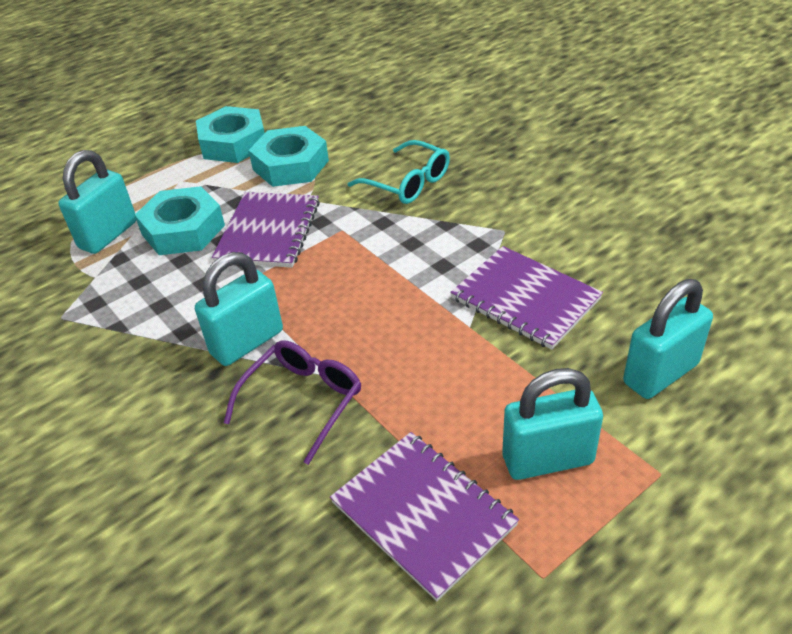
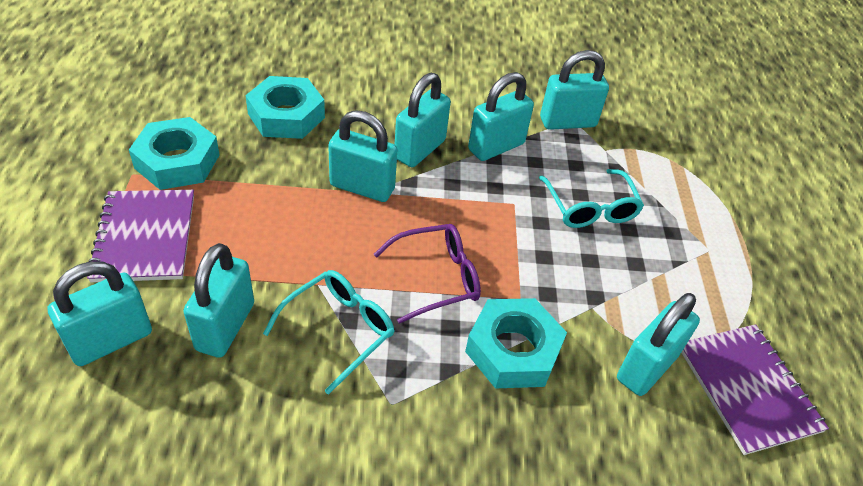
purple notebook: 3 -> 2
turquoise glasses: 1 -> 2
turquoise padlock: 4 -> 7

